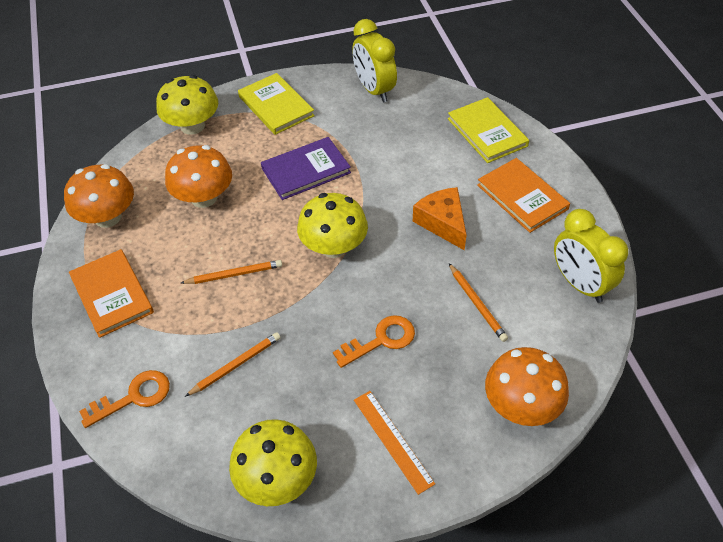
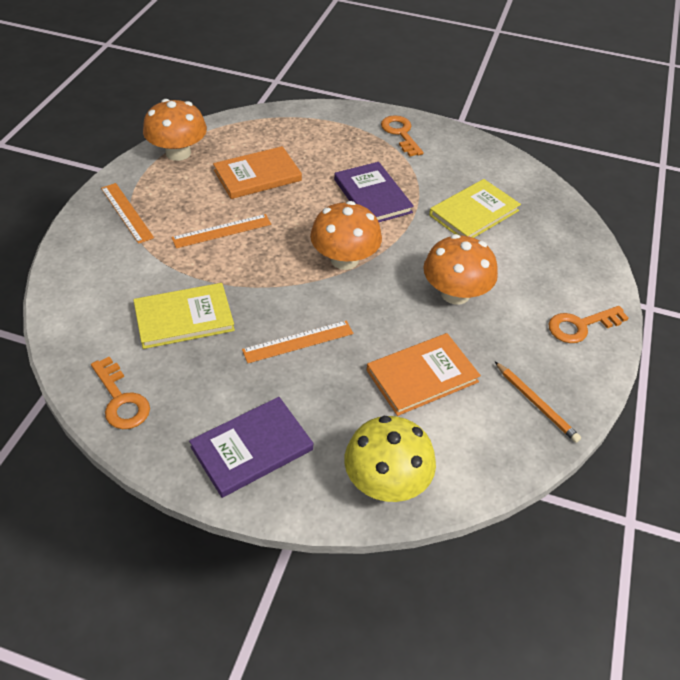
orange cheese: 1 -> 0
orange key: 2 -> 3
orange pencil: 3 -> 1
orange ruler: 1 -> 3
purple book: 1 -> 2
yellow clock: 2 -> 0
yellow mushroom: 3 -> 1

